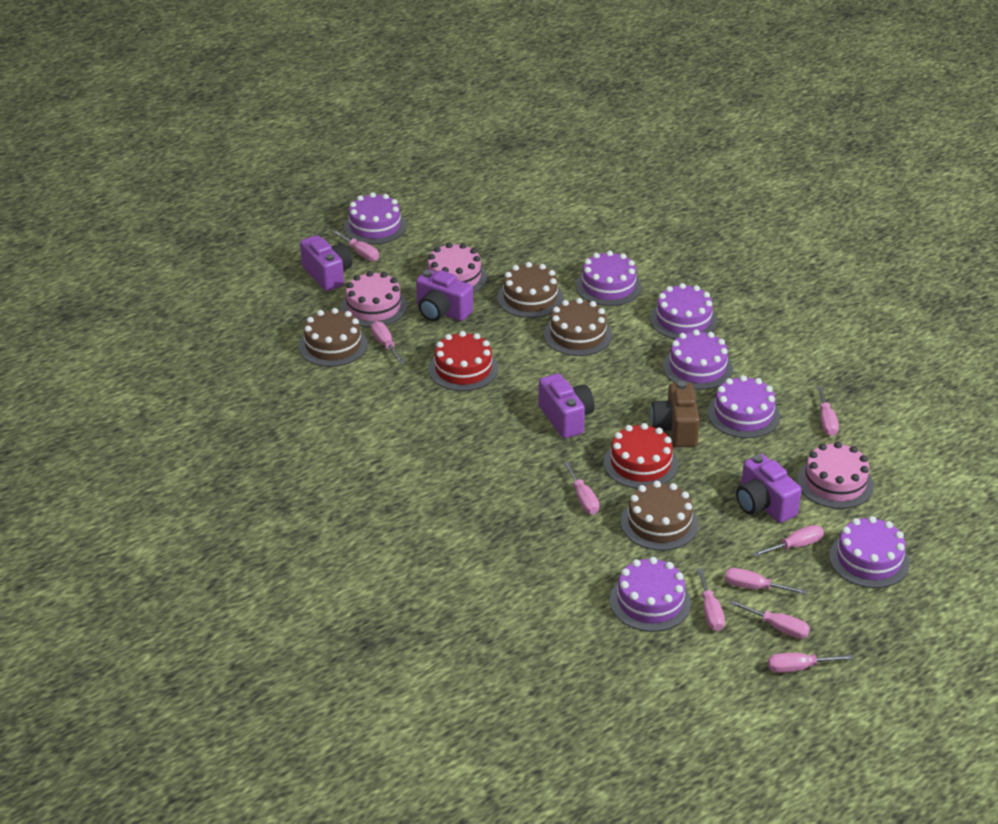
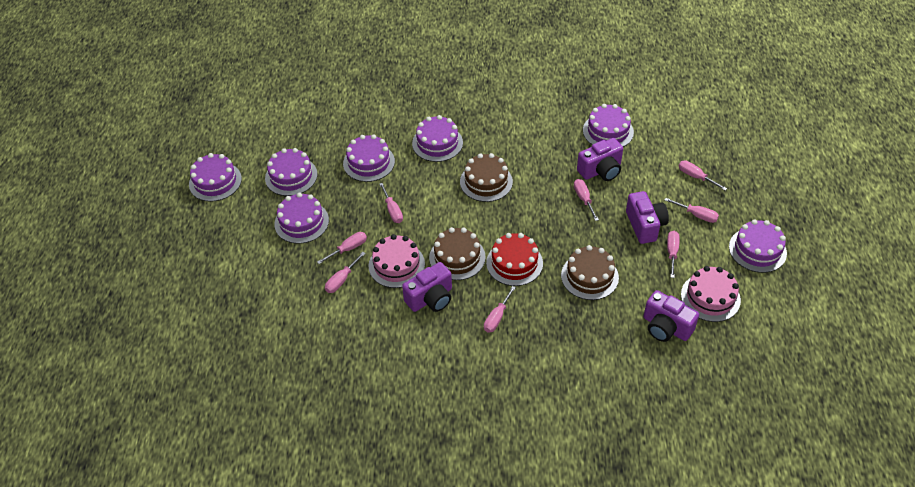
brown cake: 4 -> 3
brown camera: 1 -> 0
pink cake: 3 -> 2
pink screwdriver: 9 -> 8
red cake: 2 -> 1

